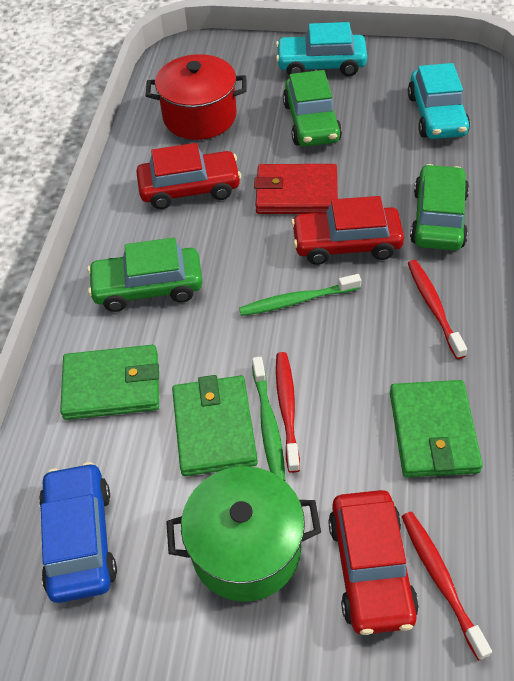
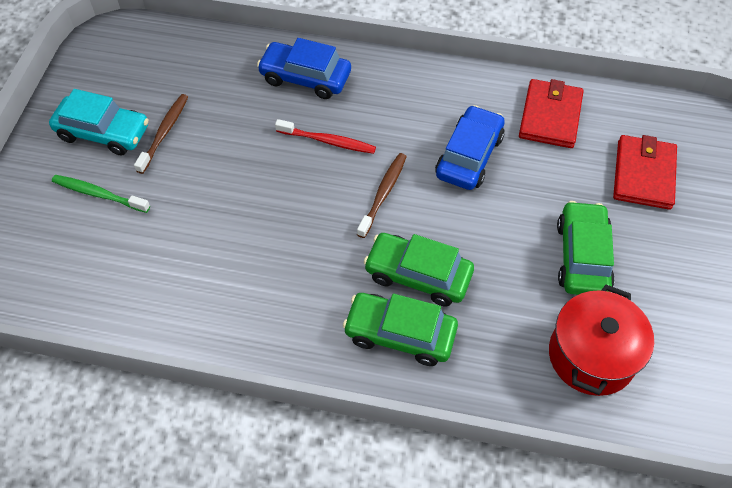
blue car: 1 -> 2
brown toothbrush: 0 -> 2
green pot: 1 -> 0
green toothbrush: 2 -> 1
green wallet: 3 -> 0
red car: 3 -> 0
red toothbrush: 3 -> 1
red wallet: 1 -> 2
turquoise car: 2 -> 1

